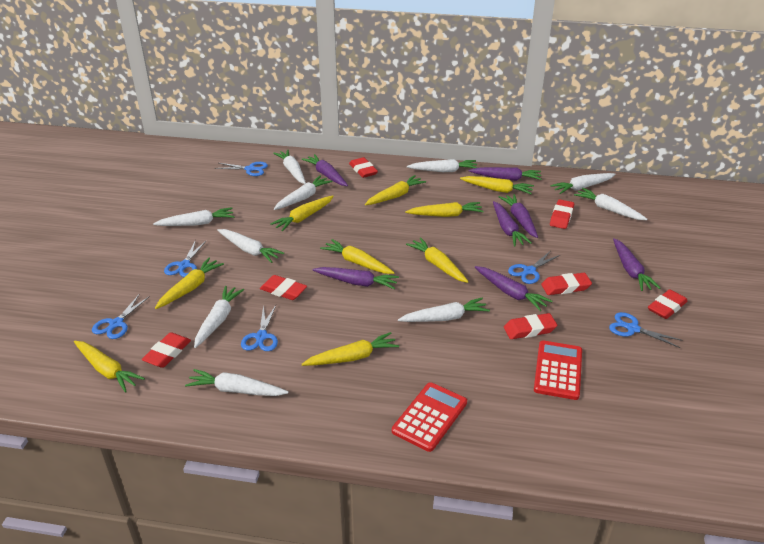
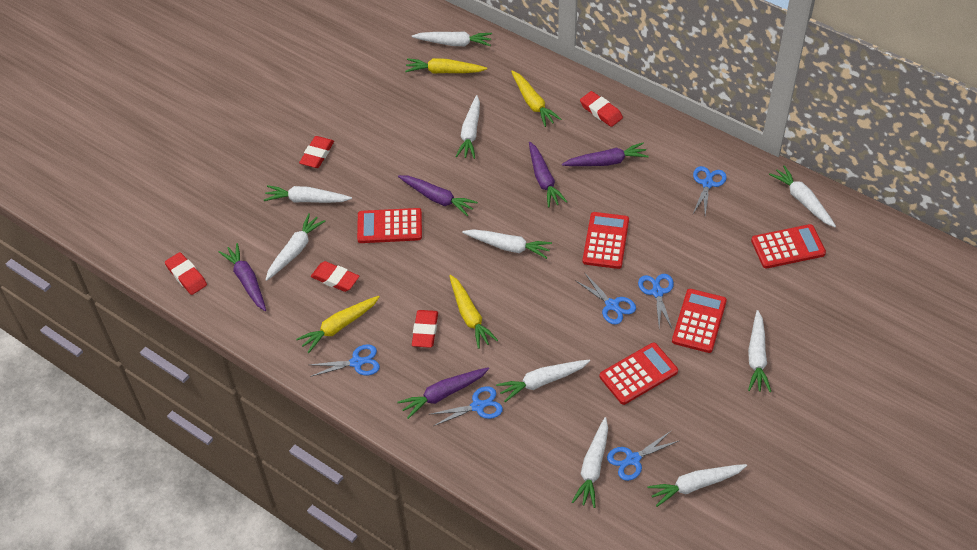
purple carrot: 7 -> 5
red calculator: 2 -> 5
red eraser: 7 -> 5
yellow carrot: 9 -> 4

